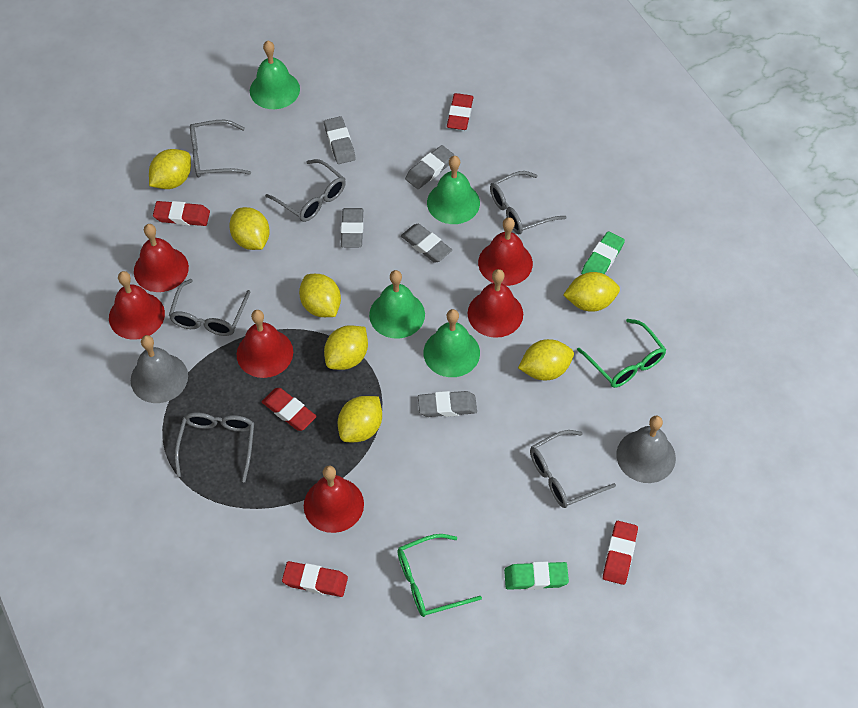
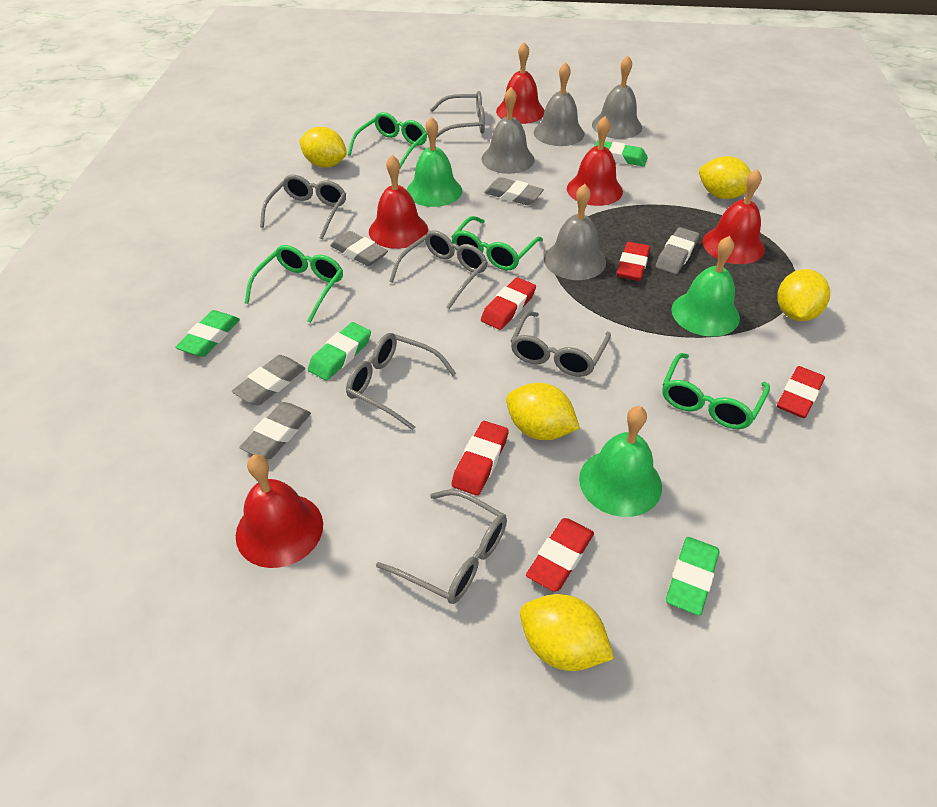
green bell: 4 -> 3
green eraser: 2 -> 4
green glasses: 2 -> 4
grey bell: 2 -> 4
red bell: 6 -> 5
yellow lemon: 7 -> 5

